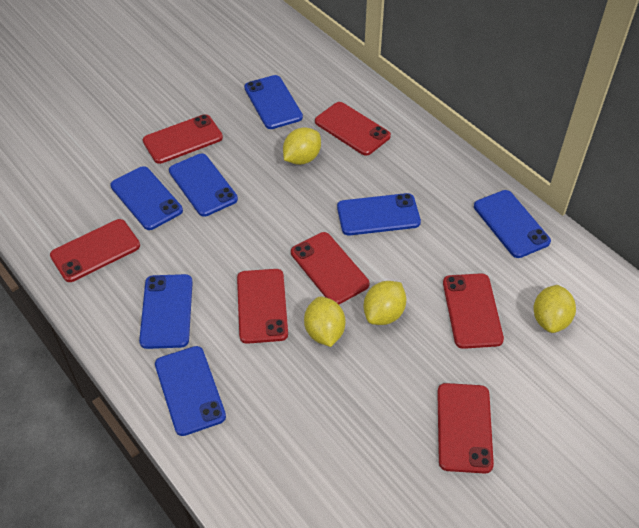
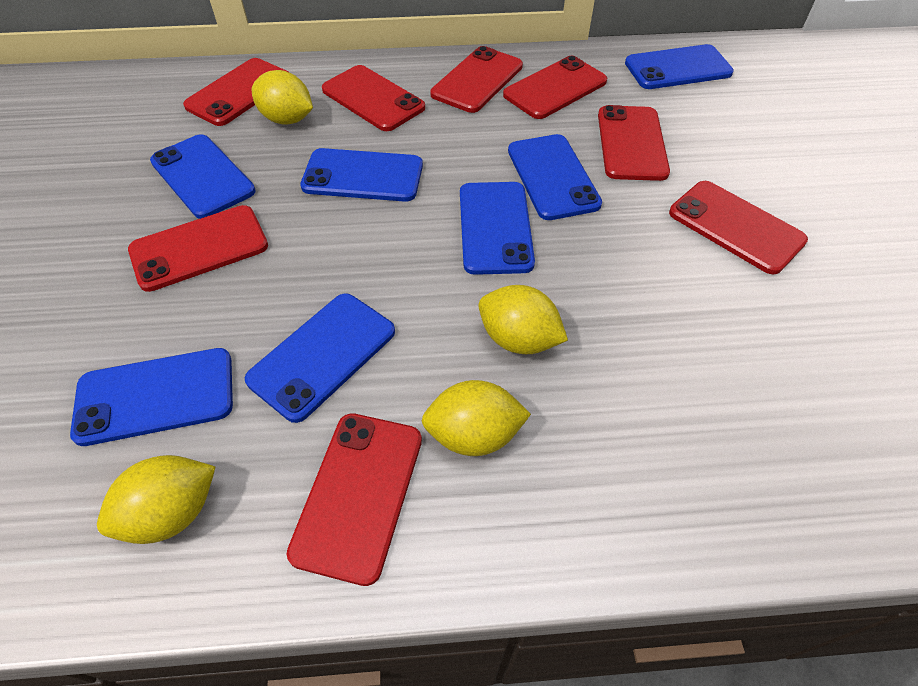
red phone: 7 -> 8

